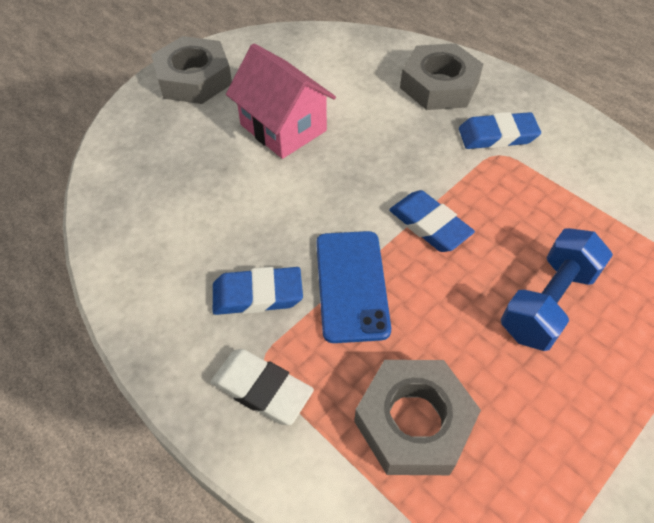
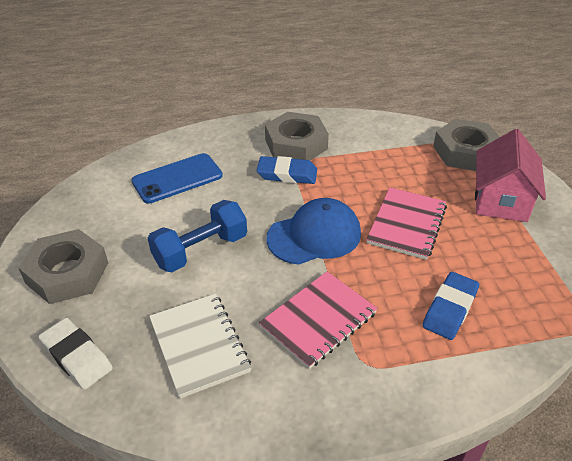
blue cap: 0 -> 1
blue eraser: 3 -> 2
pink notebook: 0 -> 2
white notebook: 0 -> 1

